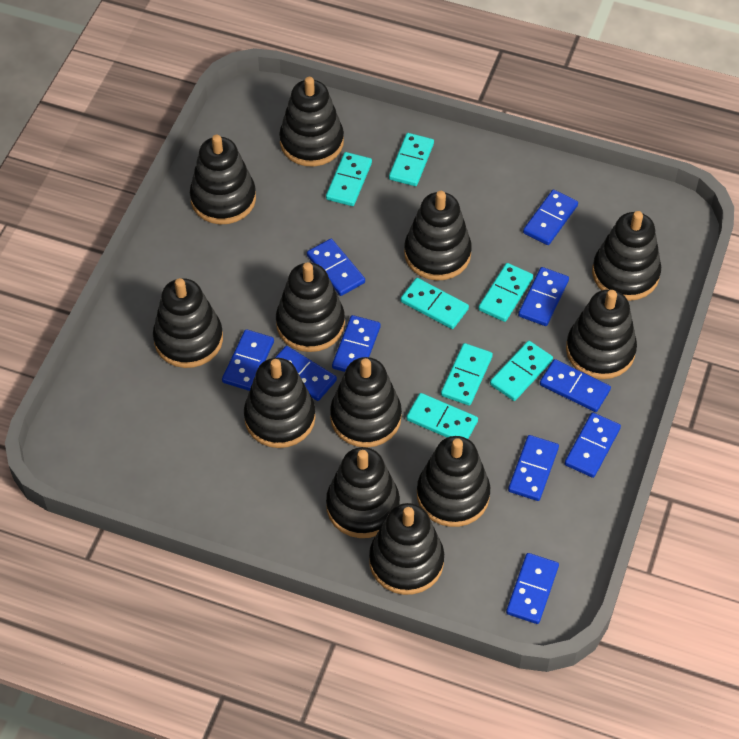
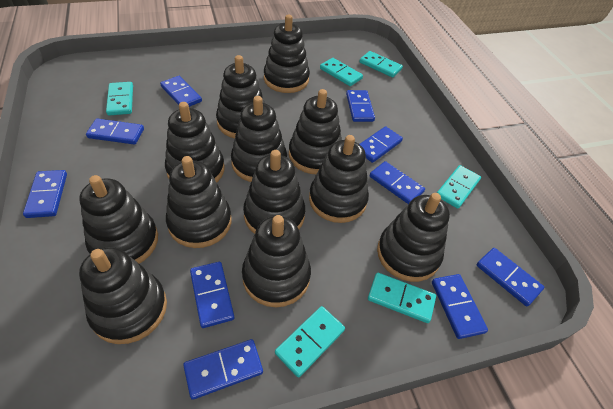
turquoise domino: 7 -> 6

